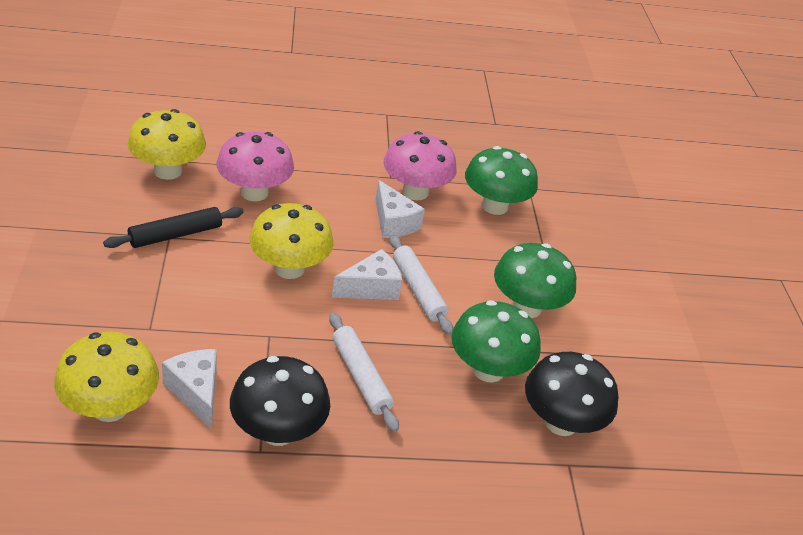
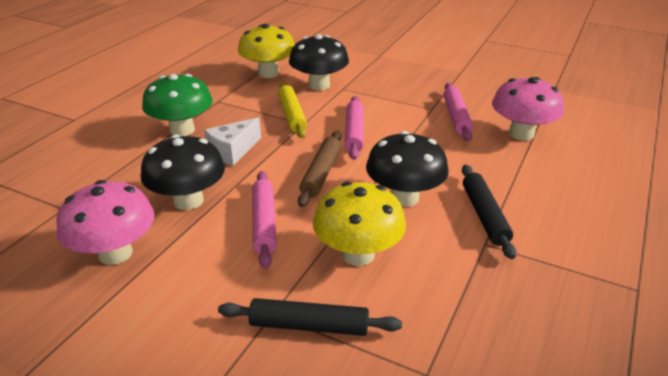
black mushroom: 2 -> 3
black rolling pin: 1 -> 2
brown rolling pin: 0 -> 1
green mushroom: 3 -> 1
pink rolling pin: 0 -> 3
white cheese: 3 -> 1
white rolling pin: 2 -> 0
yellow mushroom: 3 -> 2
yellow rolling pin: 0 -> 1

